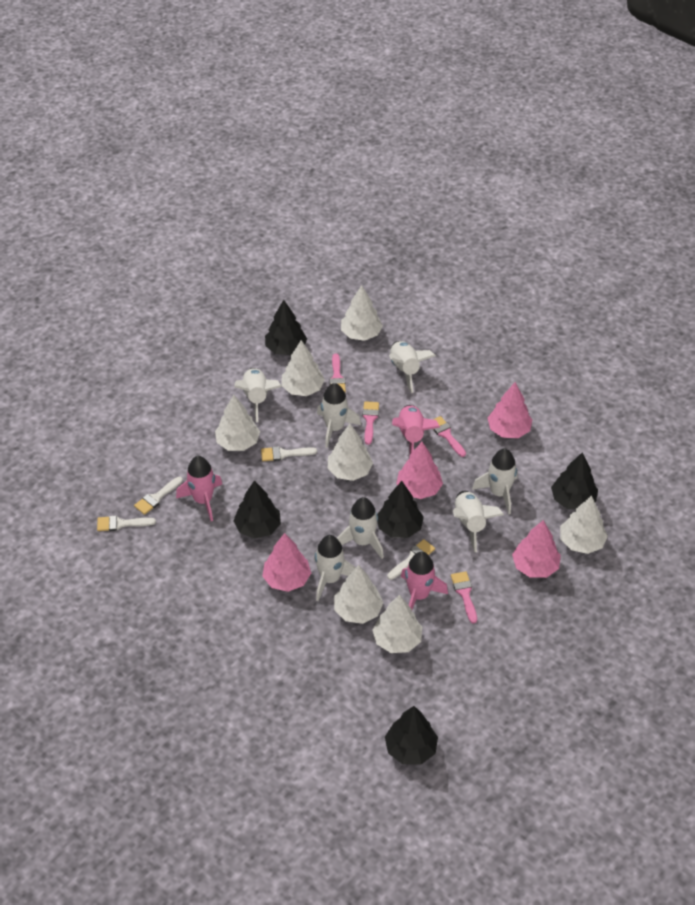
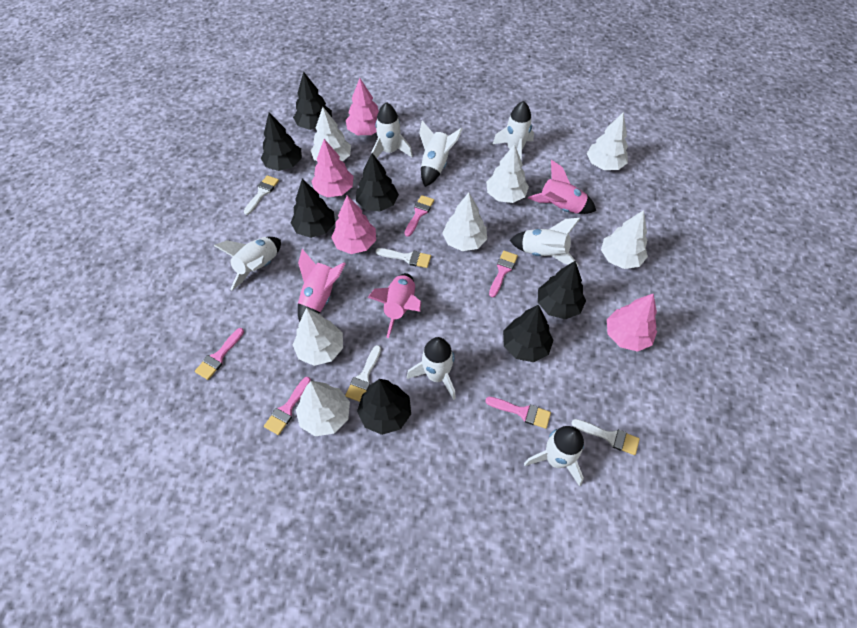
black tree: 5 -> 7
pink brush: 4 -> 5

